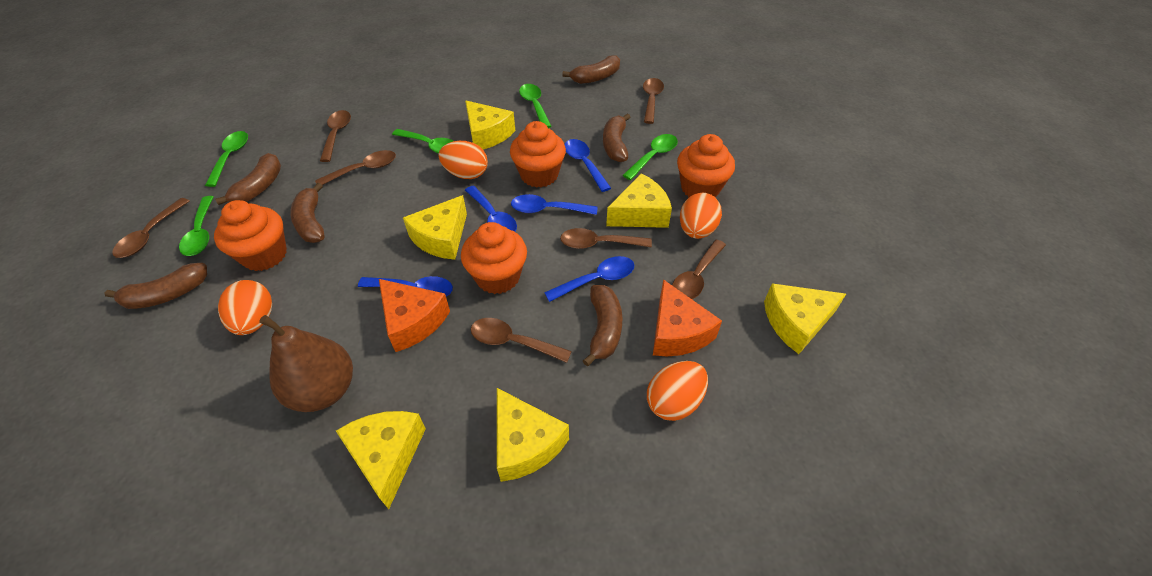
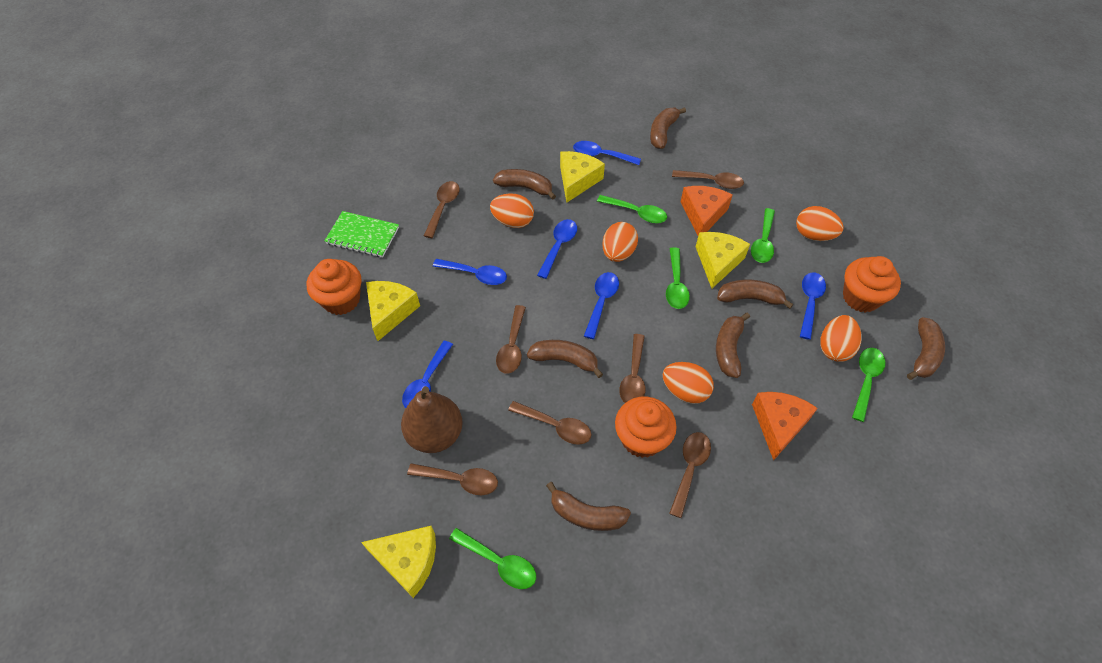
blue spoon: 5 -> 6
brown banana: 6 -> 7
green notebook: 0 -> 1
orange cupcake: 4 -> 3
orange egg: 4 -> 5
yellow cheese: 6 -> 4

